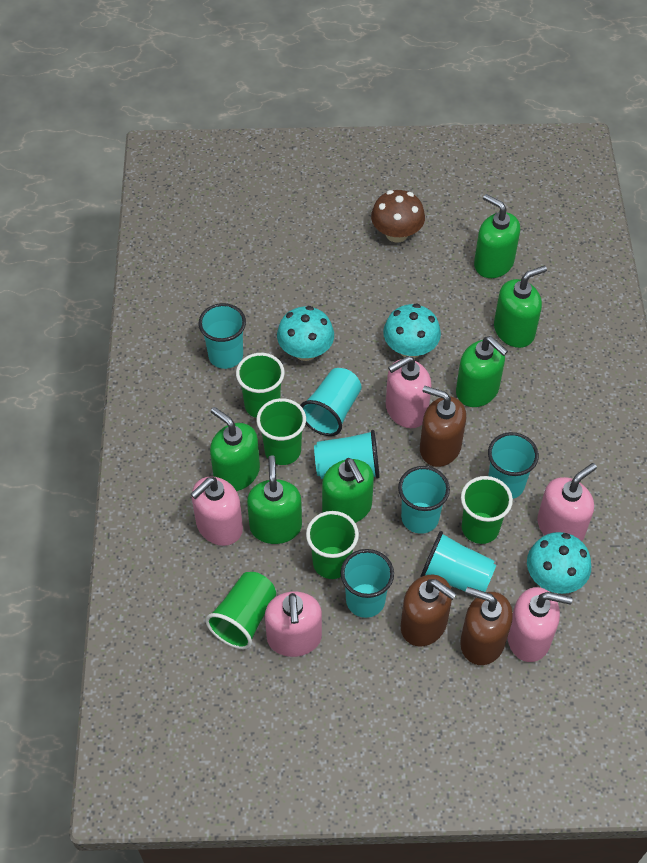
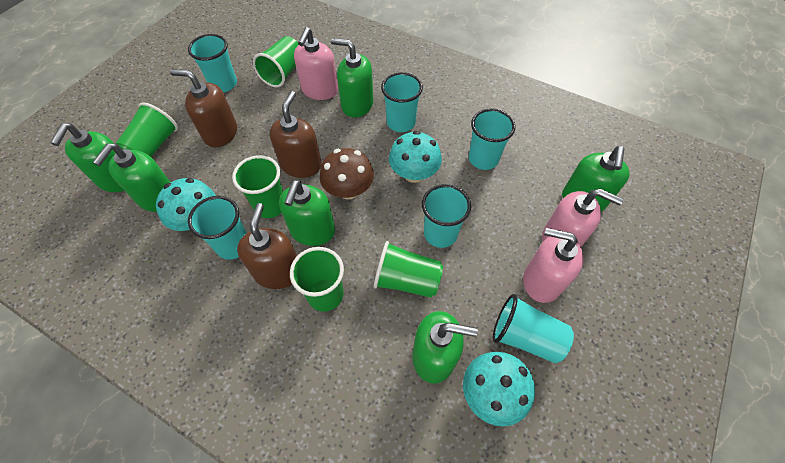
pink soap dispenser: 5 -> 3
turquoise cup: 7 -> 6

